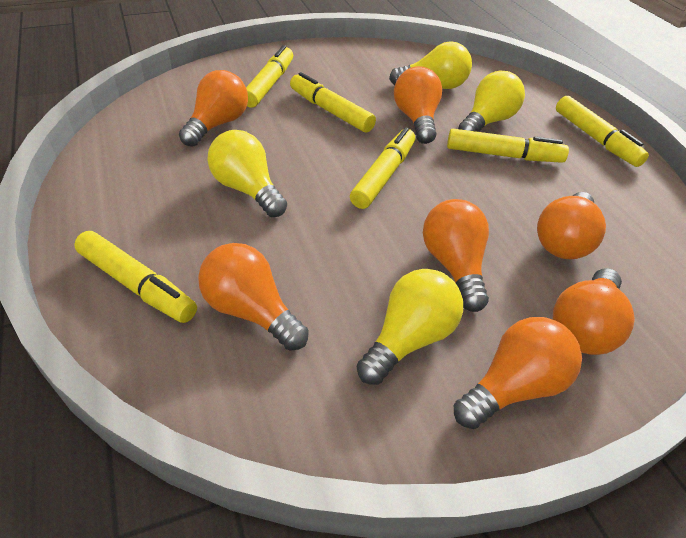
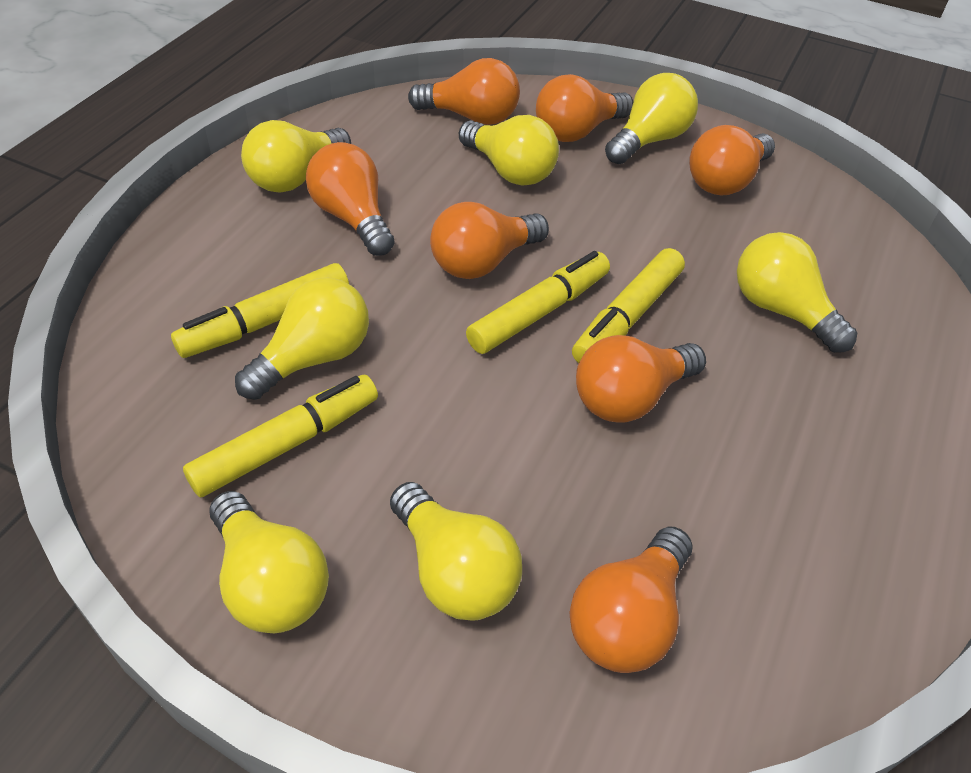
yellow light bulb: 4 -> 7
yellow marker: 6 -> 4

